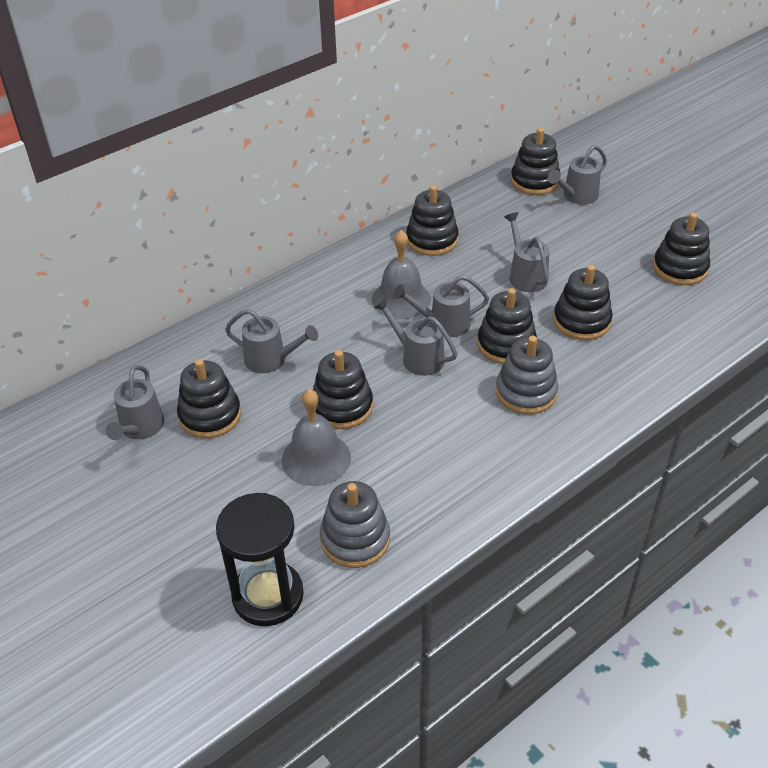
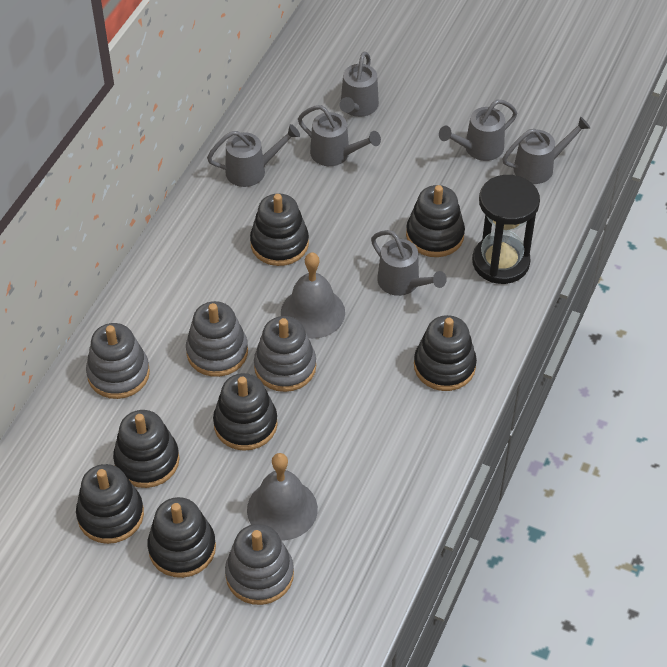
grey stacking toy: 2 -> 4

